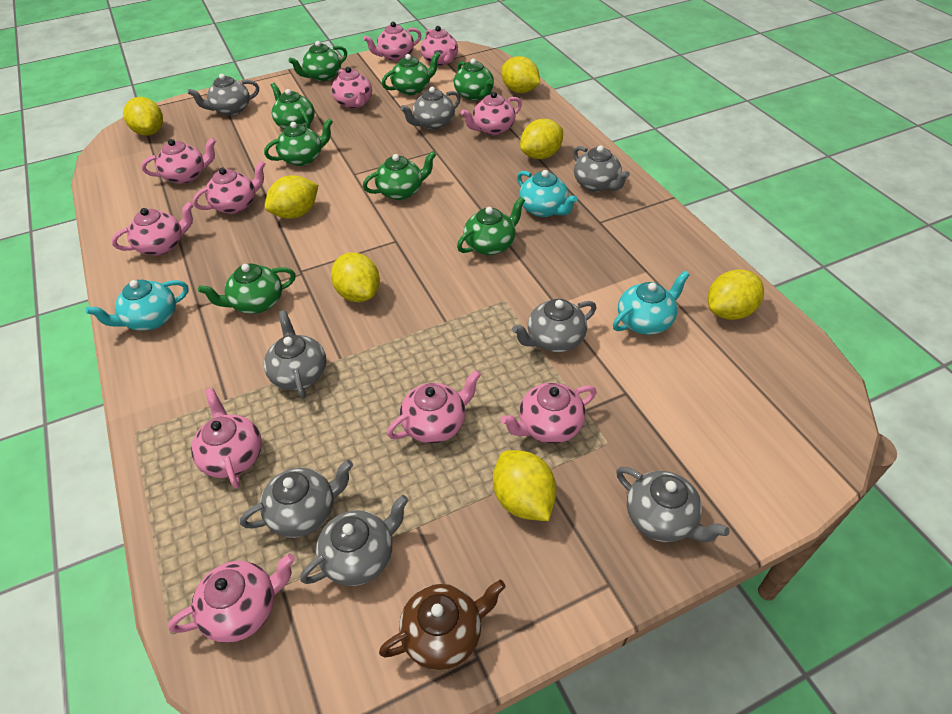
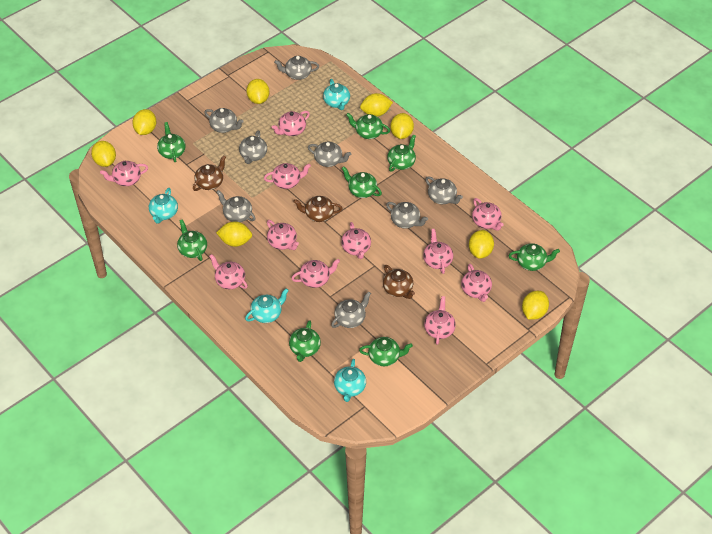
brown teapot: 1 -> 3
turquoise teapot: 3 -> 4
yellow lemon: 7 -> 8

